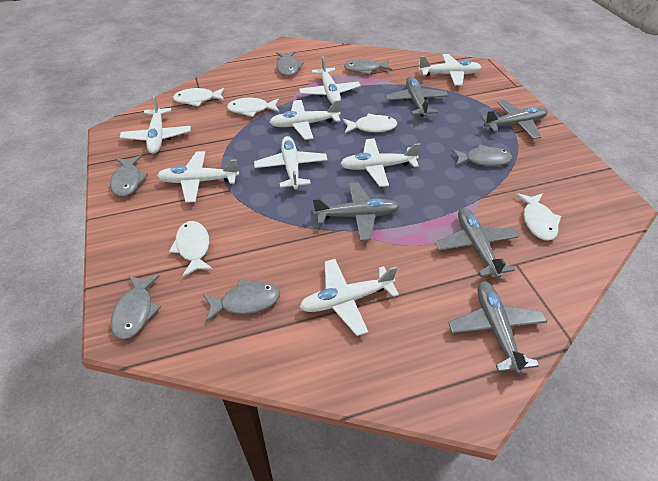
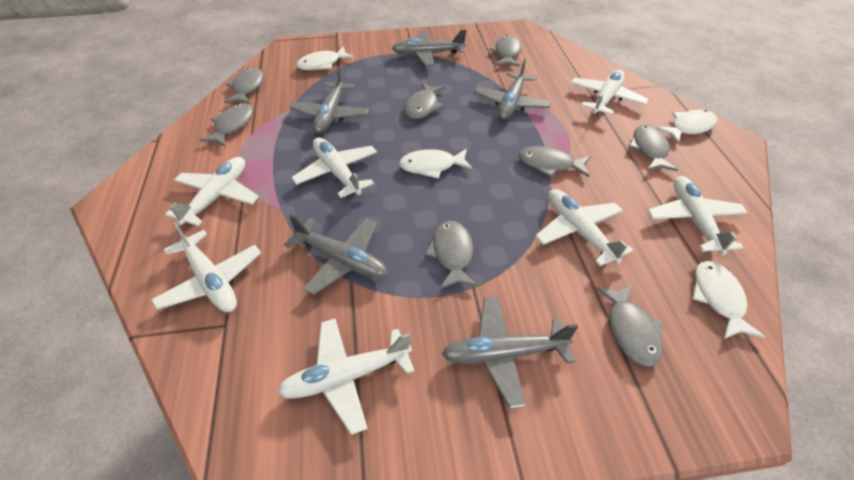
grey fish: 6 -> 8
white fish: 5 -> 4
white plane: 8 -> 7

